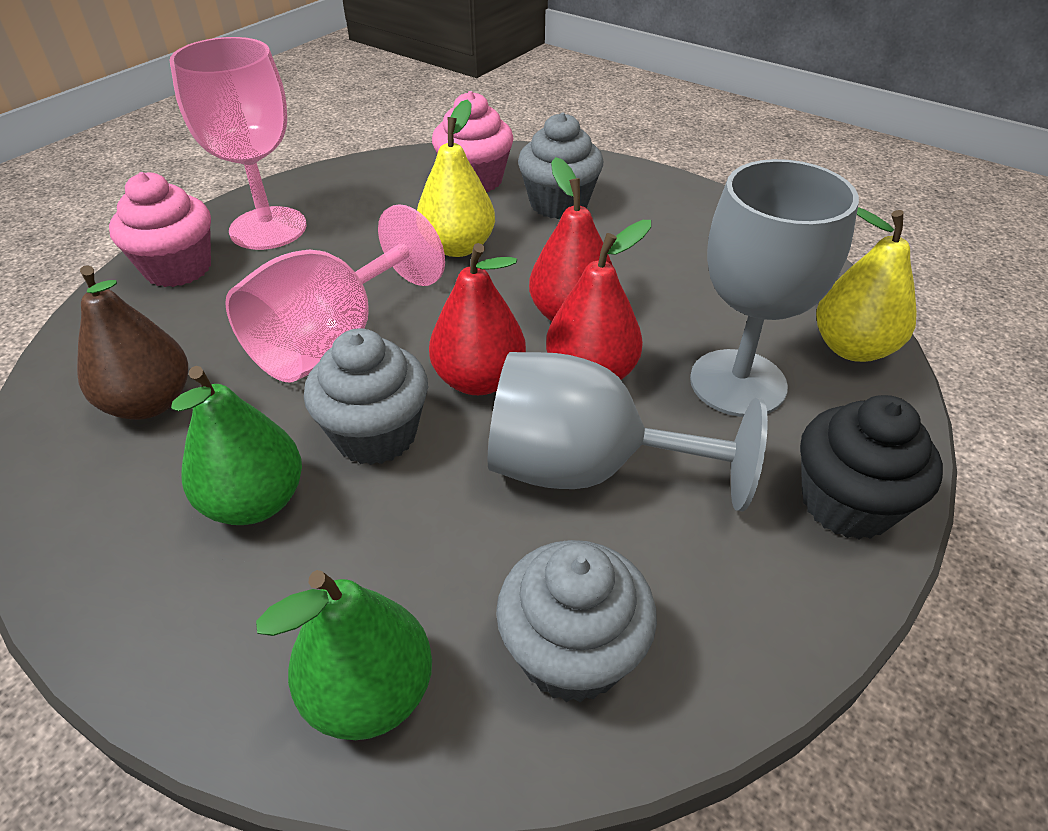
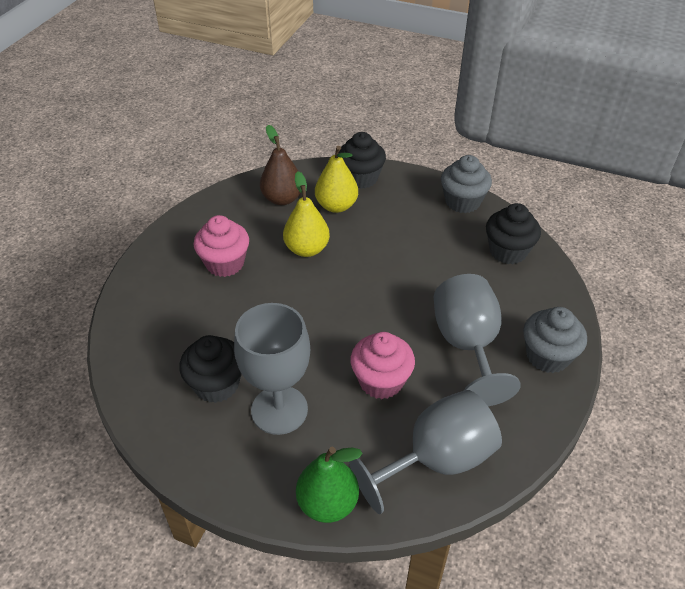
black cupcake: 1 -> 3
green pear: 2 -> 1
grey cupcake: 3 -> 2
grey goblet: 2 -> 3
pink goblet: 2 -> 0
red pear: 3 -> 0

